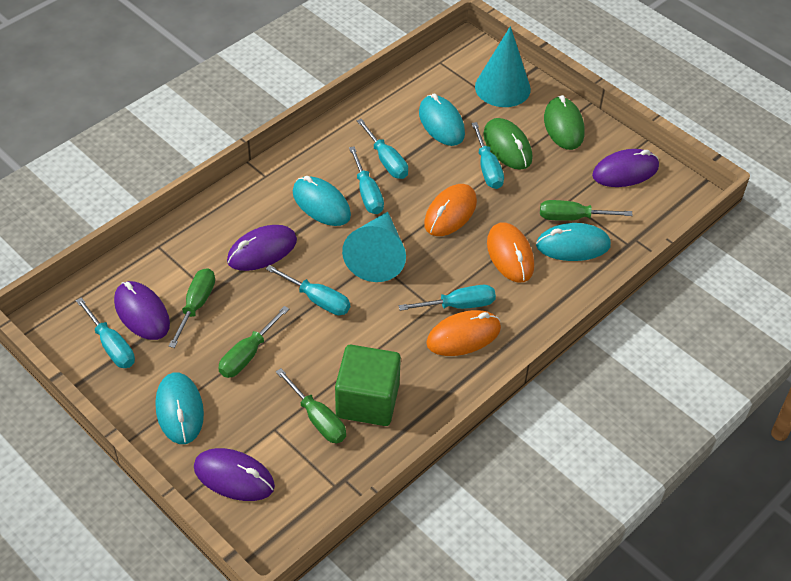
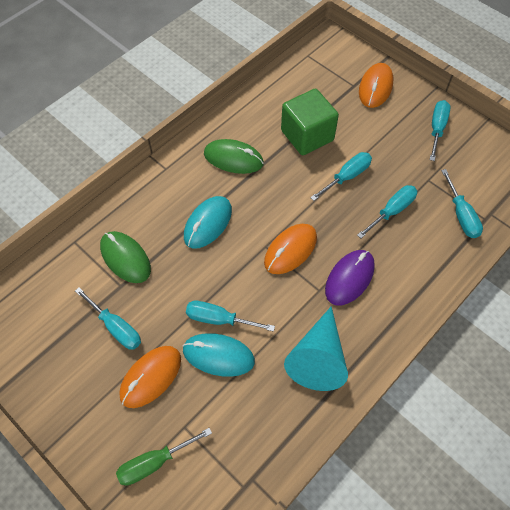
green screwdriver: 4 -> 1
purple mouse: 4 -> 1
turquoise cone: 2 -> 1
turquoise mouse: 4 -> 2

